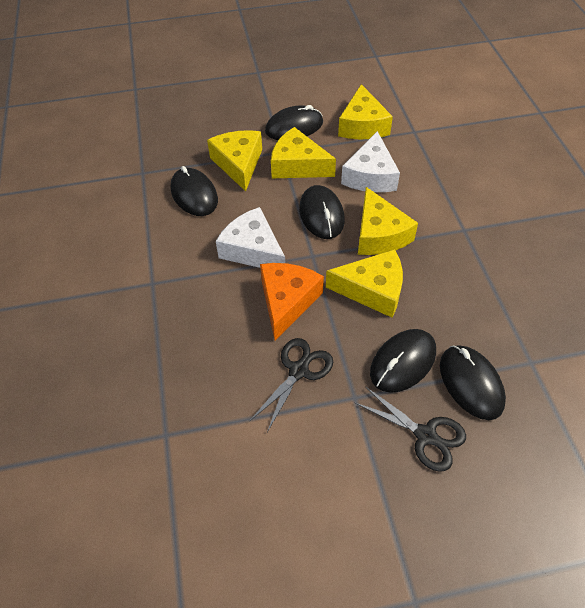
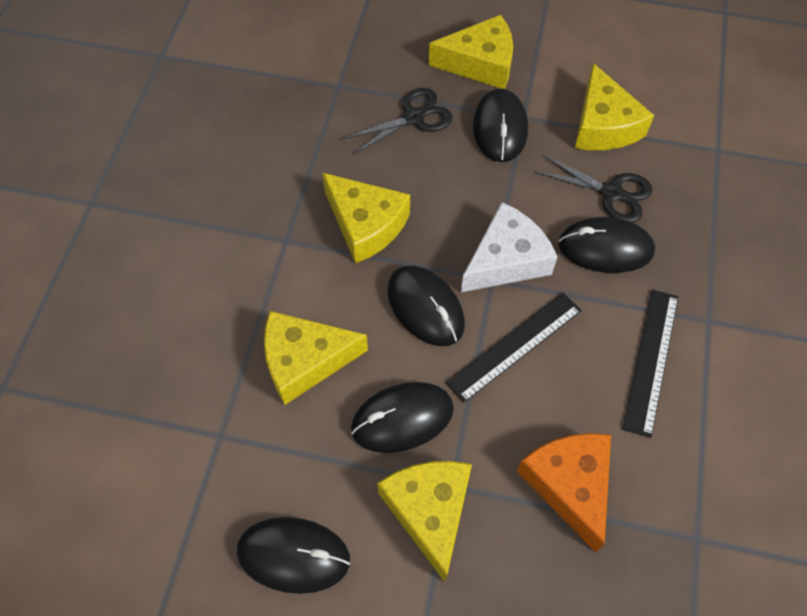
black ruler: 0 -> 2
white cheese: 2 -> 1

